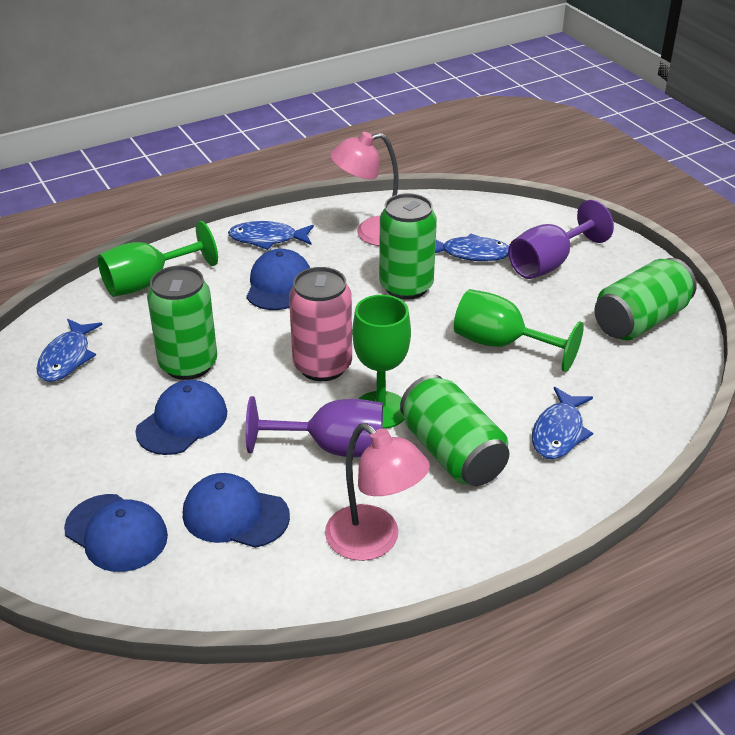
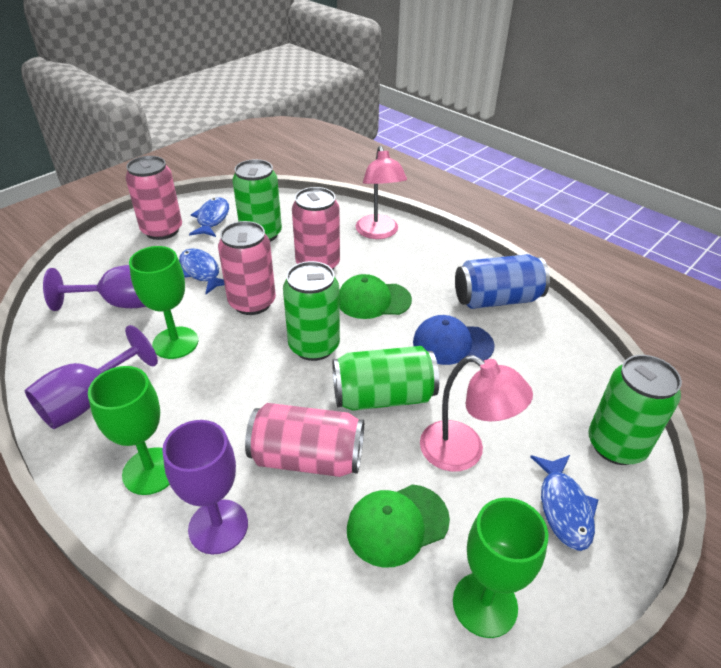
blue can: 0 -> 1
blue cap: 4 -> 1
blue fish: 4 -> 3
green cap: 0 -> 2
pink can: 1 -> 4
purple goblet: 2 -> 3

